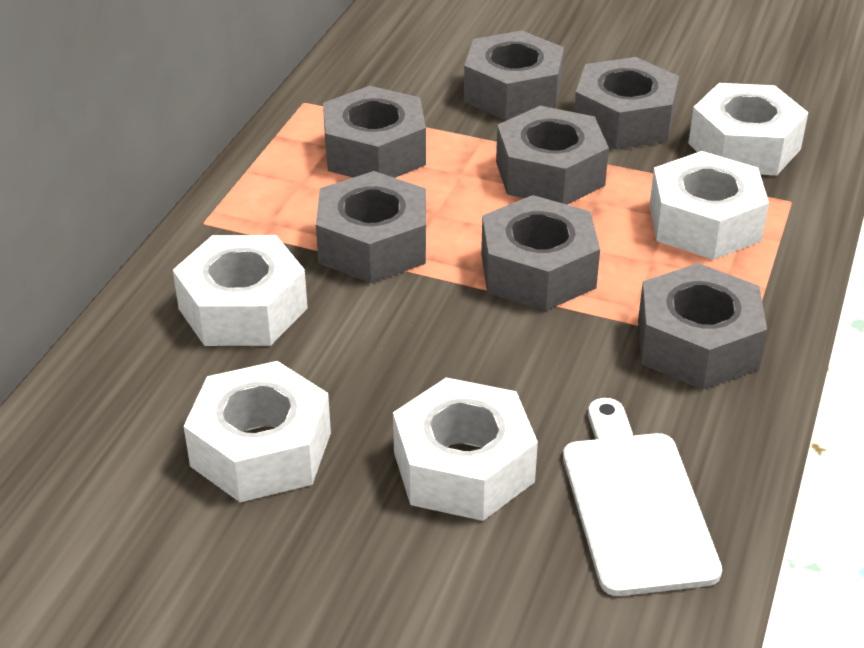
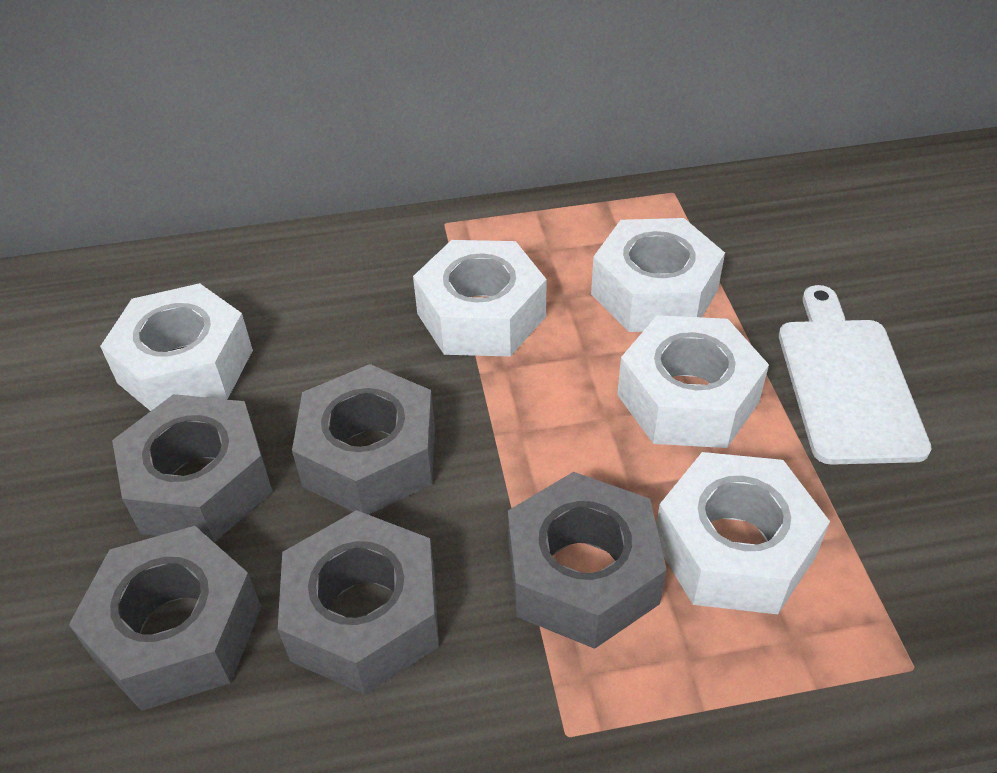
grey nut: 7 -> 5

